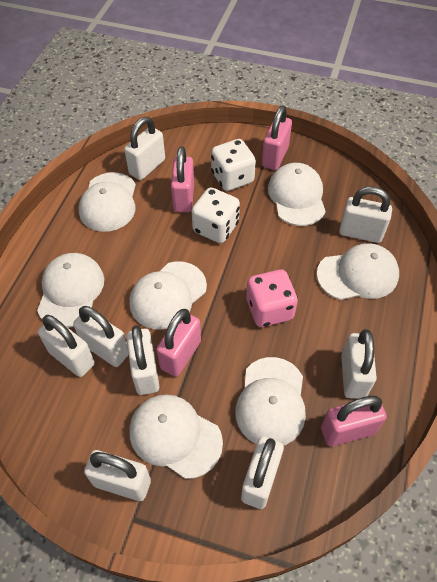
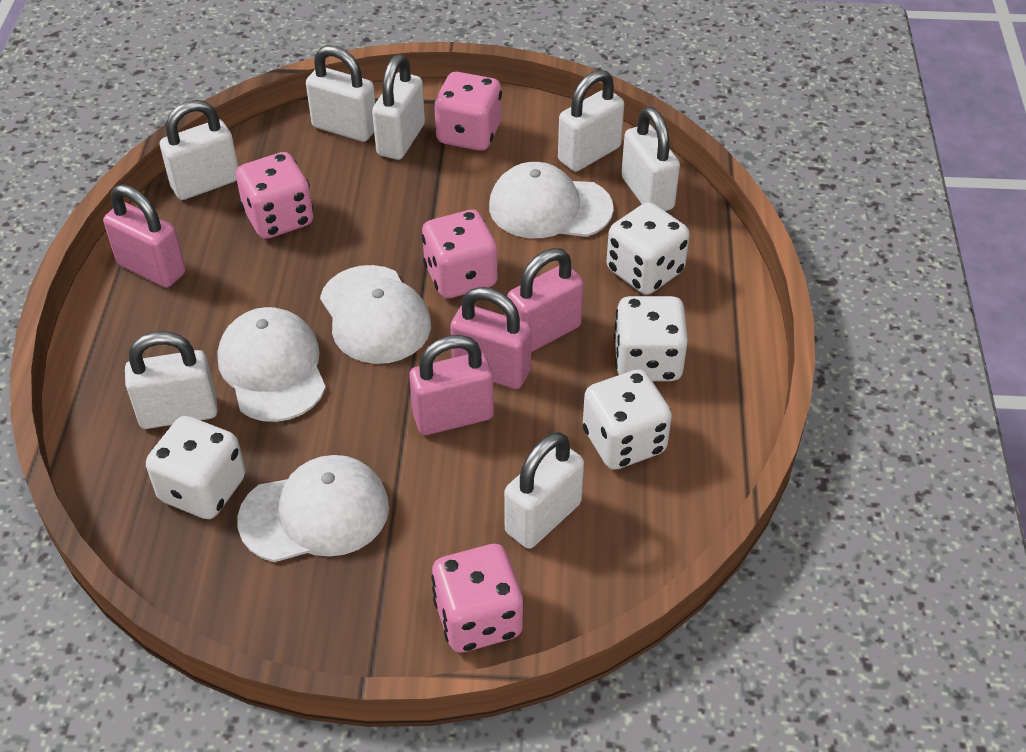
pink dice: 1 -> 4
white cap: 7 -> 4
white dice: 2 -> 4
white padlock: 8 -> 7

